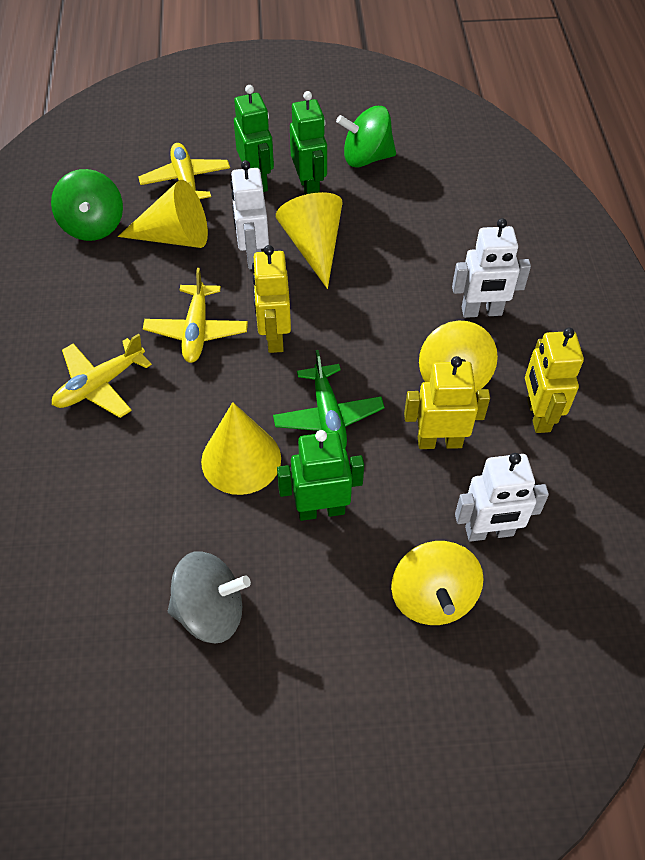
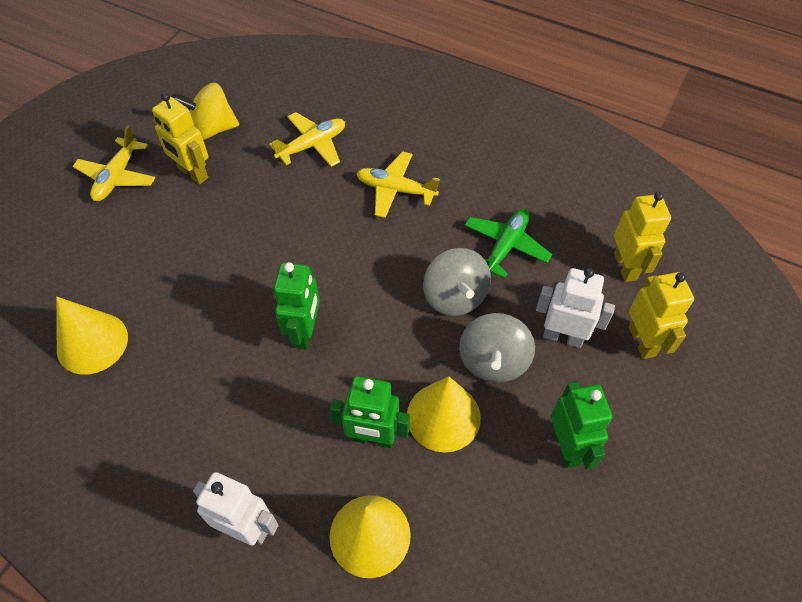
green spinning top: 2 -> 0
grey spinning top: 1 -> 2
white robot: 3 -> 2
yellow spinning top: 2 -> 1

